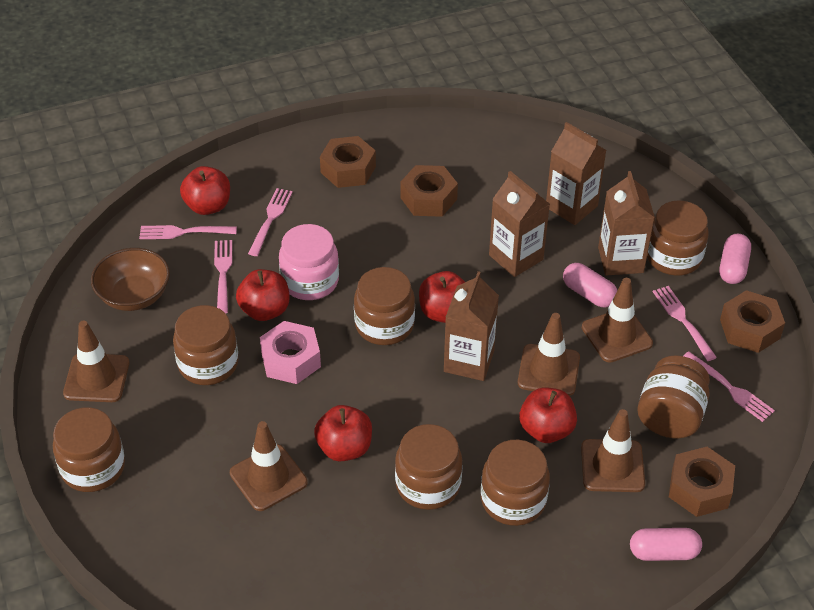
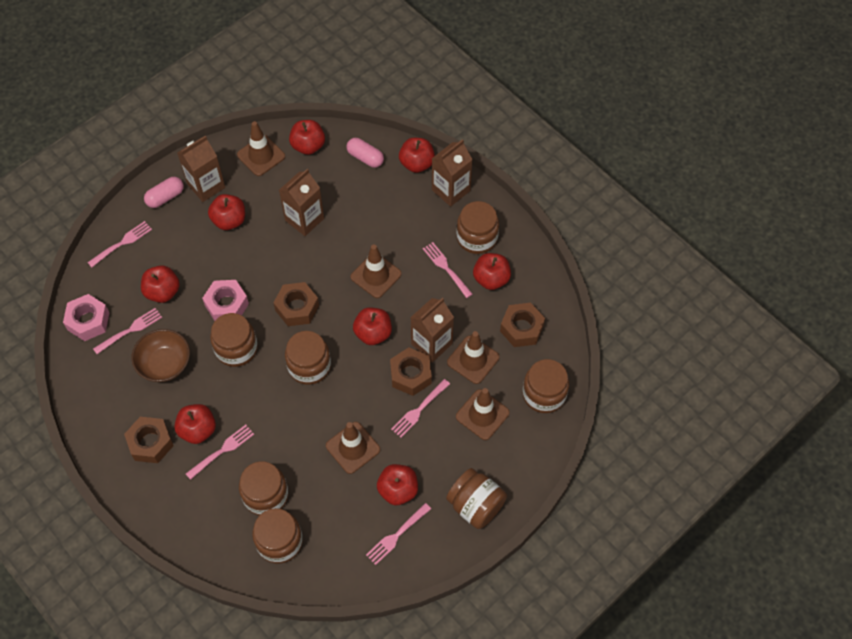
pink capsule: 3 -> 2
pink fork: 5 -> 6
pink jar: 1 -> 0
pink nut: 1 -> 2
red apple: 5 -> 8

